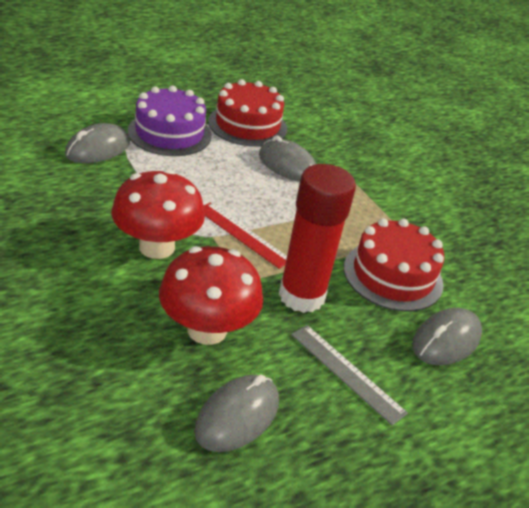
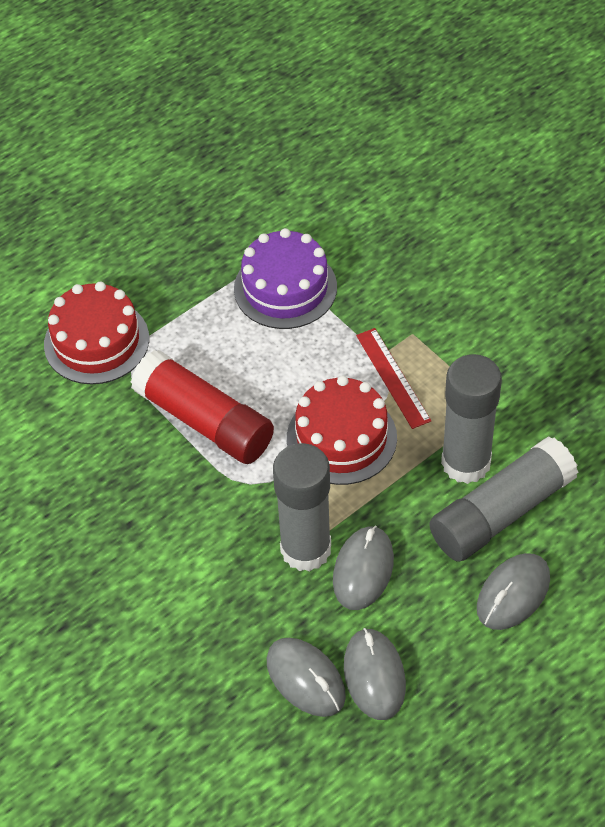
grey glue stick: 0 -> 3
grey ruler: 1 -> 0
red mushroom: 2 -> 0

